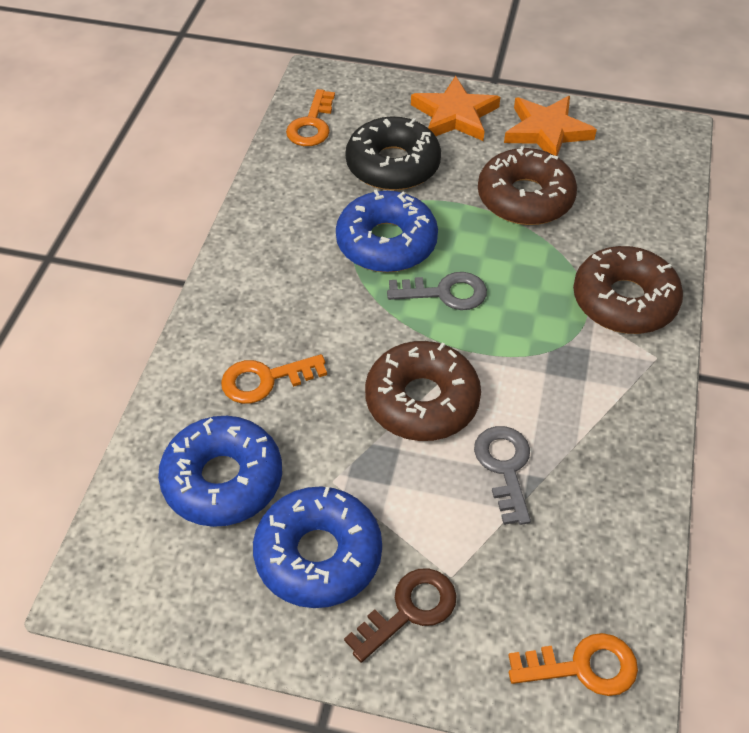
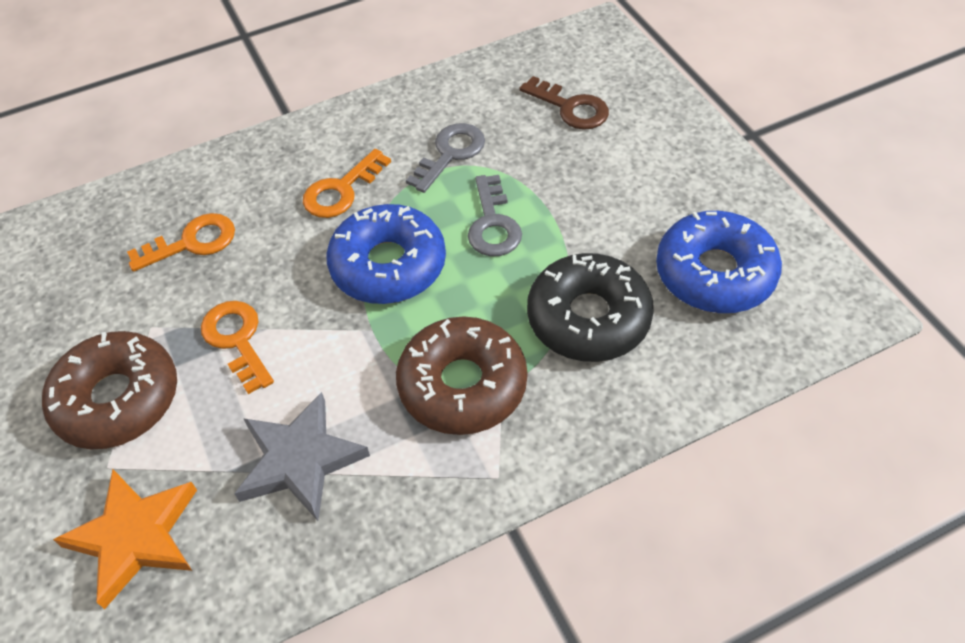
blue donut: 3 -> 2
brown donut: 3 -> 2
grey star: 0 -> 1
orange star: 2 -> 1

